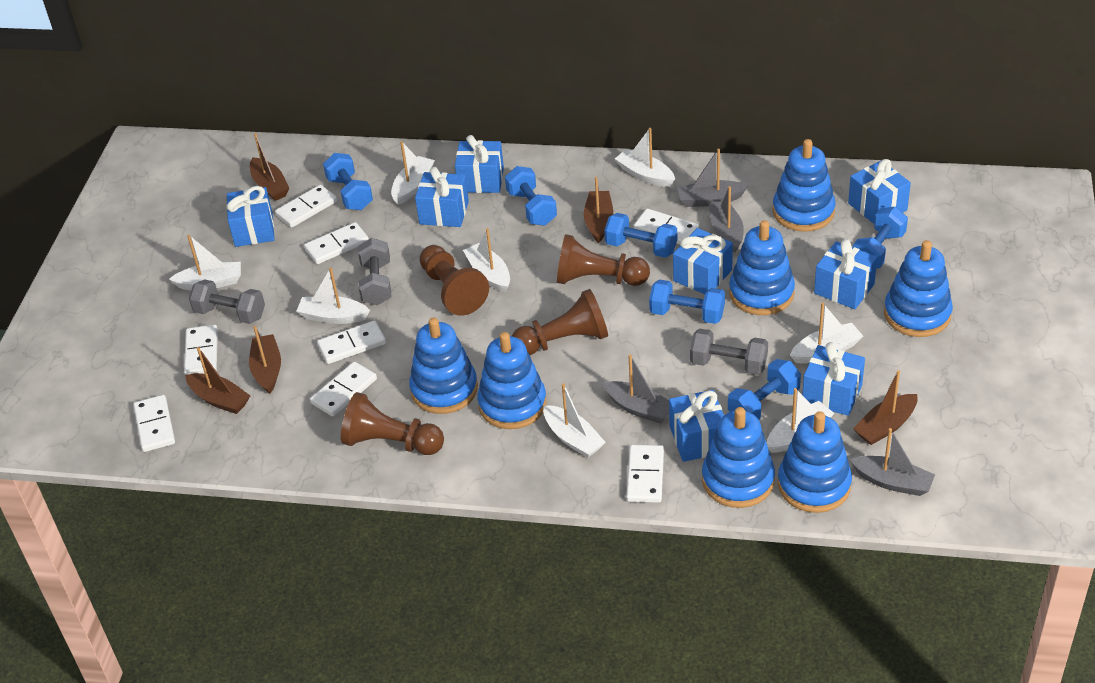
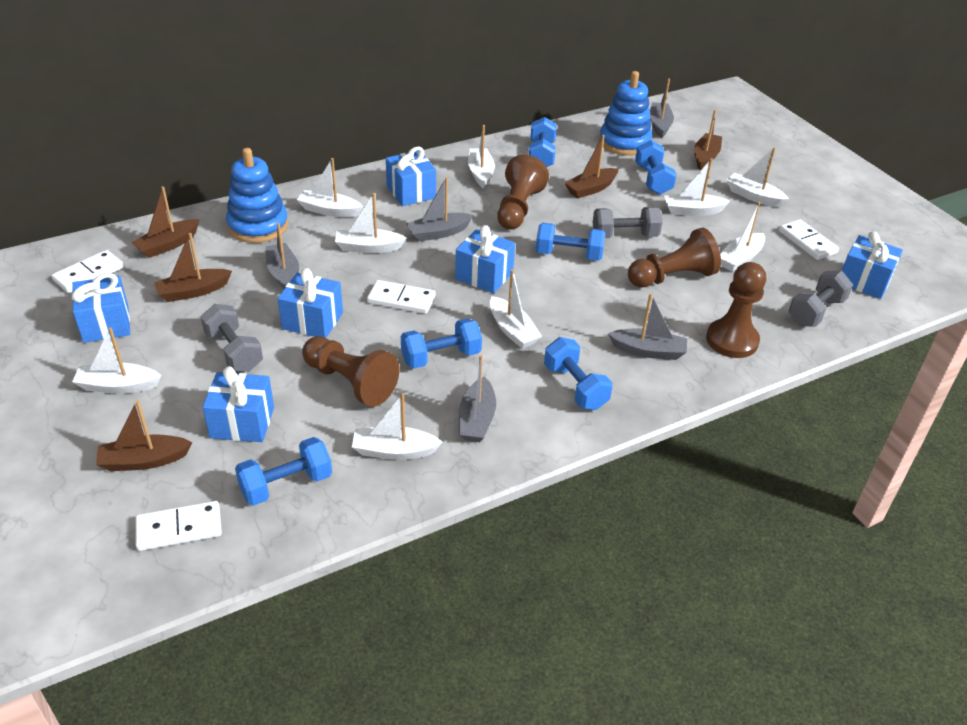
blue gift: 8 -> 6
blue stacking toy: 7 -> 2
grey boat: 4 -> 5
white boat: 8 -> 9
white domino: 8 -> 4

